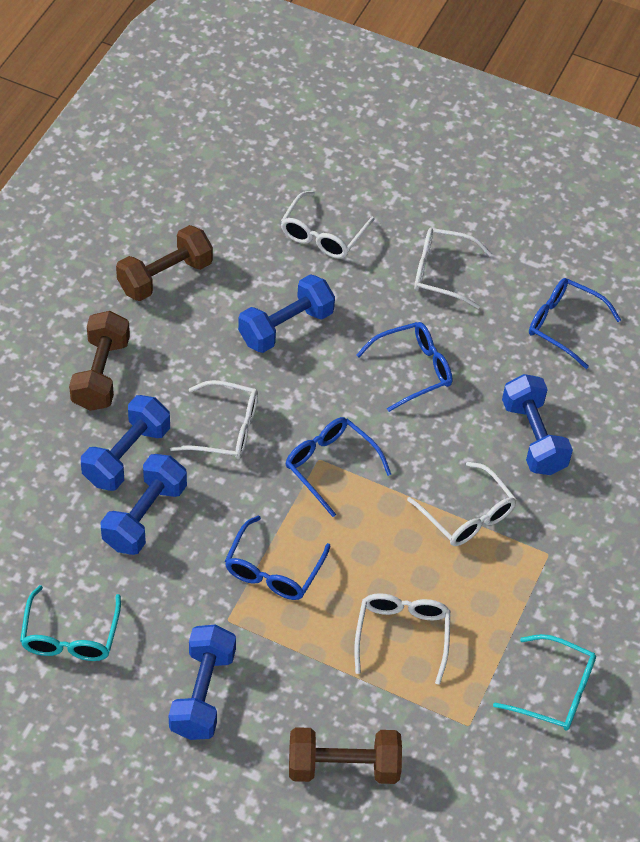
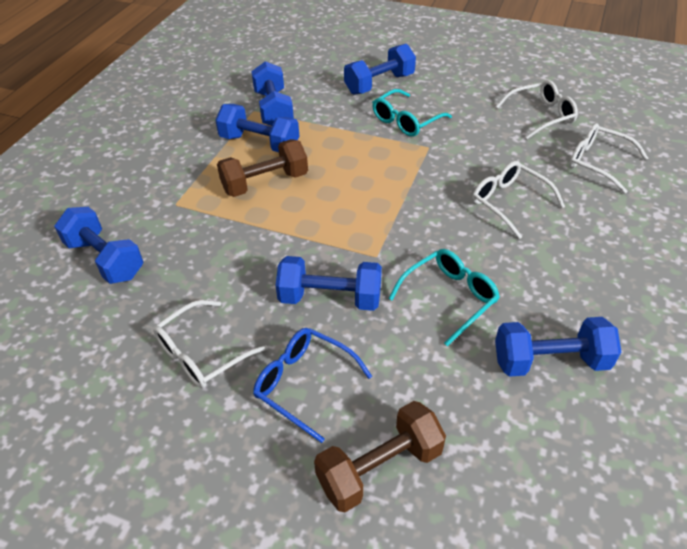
blue dumbbell: 5 -> 6
blue glasses: 4 -> 1
brown dumbbell: 3 -> 2
white glasses: 5 -> 4

